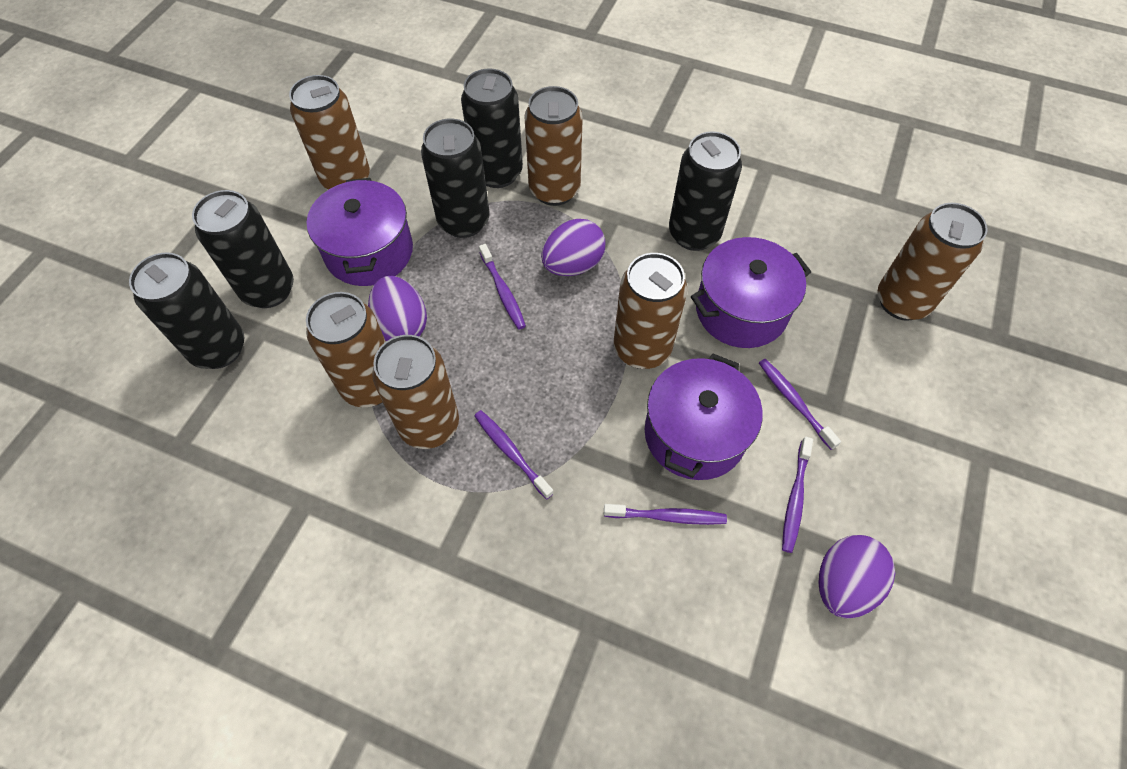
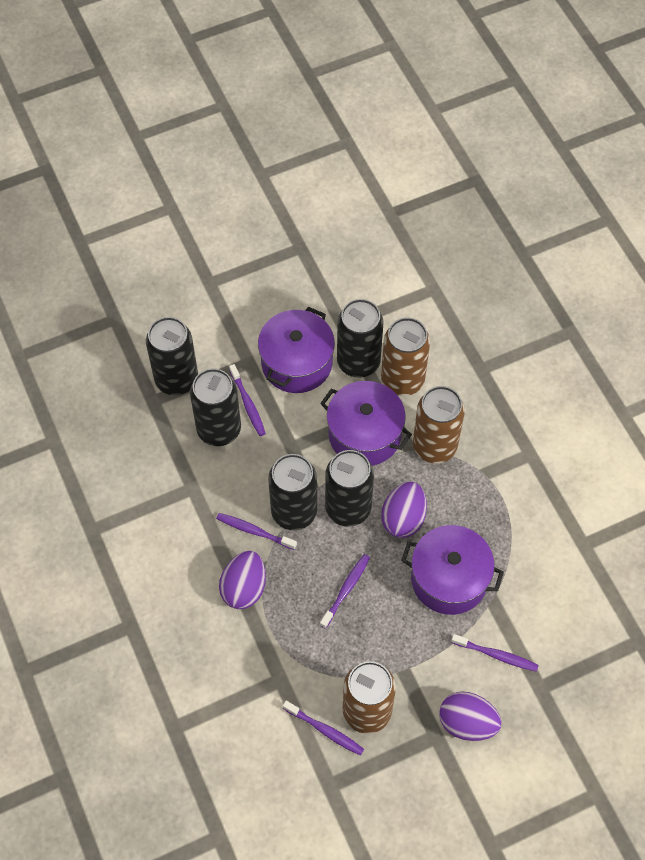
brown can: 6 -> 3

